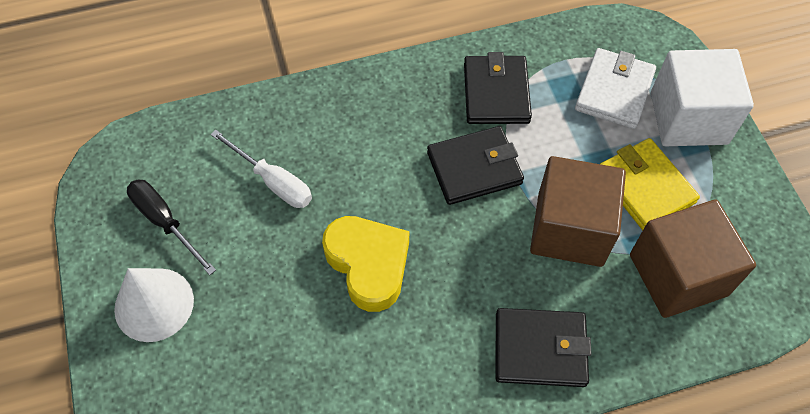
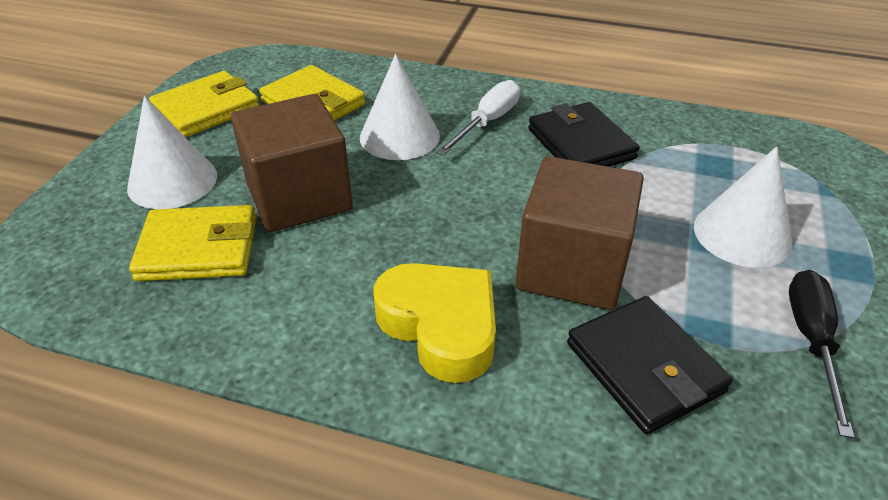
black wallet: 3 -> 2
white cone: 1 -> 3
white cube: 1 -> 0
white wallet: 1 -> 0
yellow wallet: 1 -> 3

